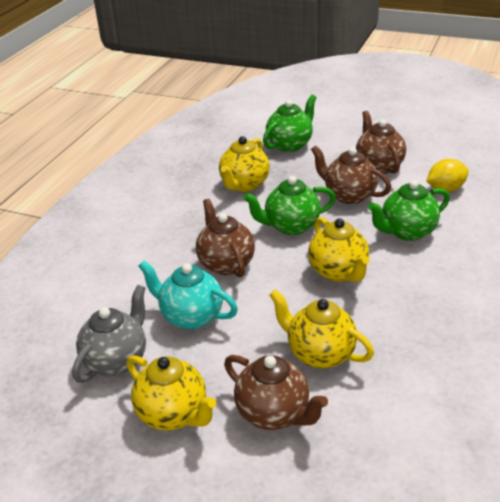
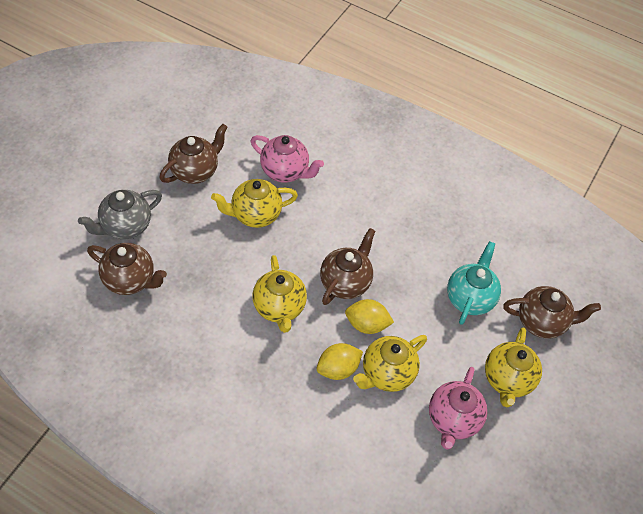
green teapot: 3 -> 0
pink teapot: 0 -> 2
yellow lemon: 1 -> 2

